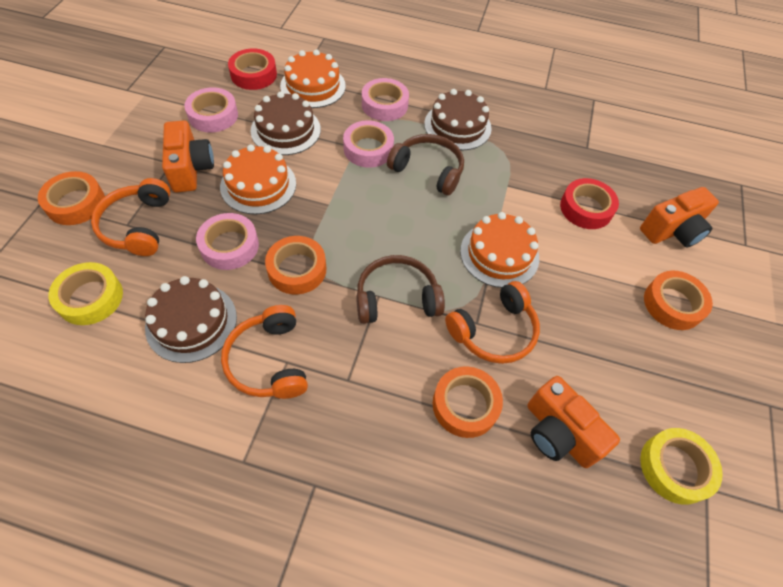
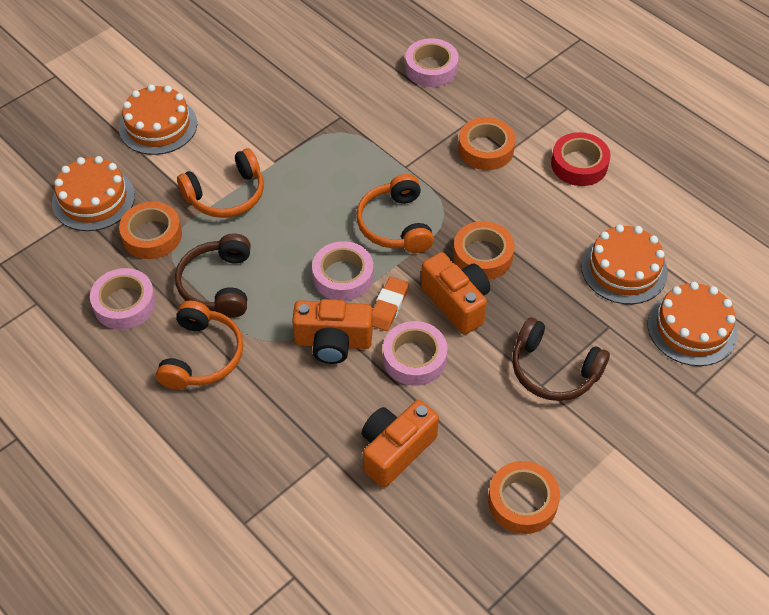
brown cake: 3 -> 0
orange cake: 3 -> 4
orange eraser: 0 -> 1
red tape: 2 -> 1
yellow tape: 2 -> 0

